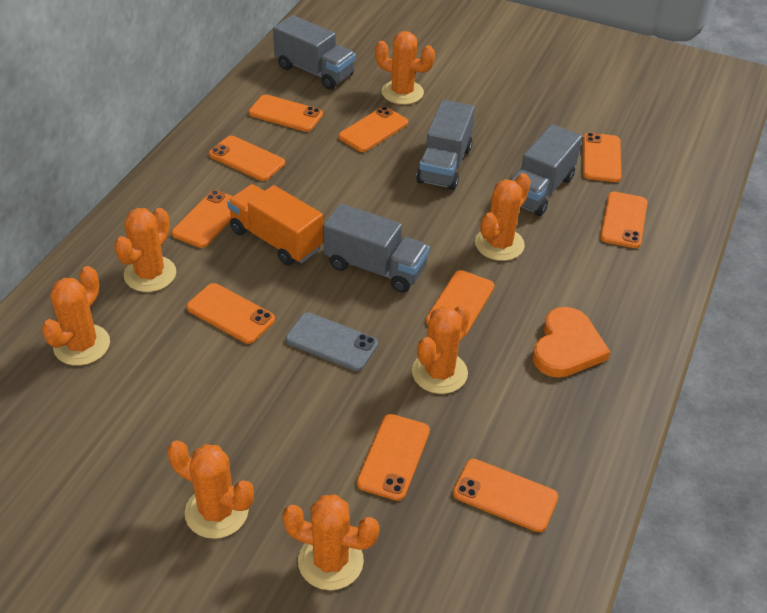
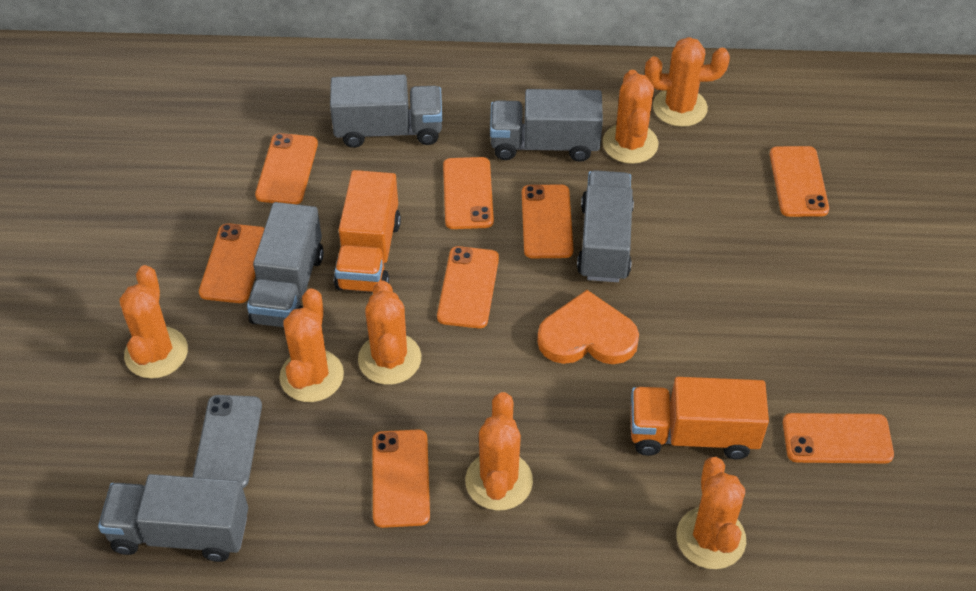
grey truck: 4 -> 5
orange phone: 10 -> 8
orange truck: 1 -> 2

